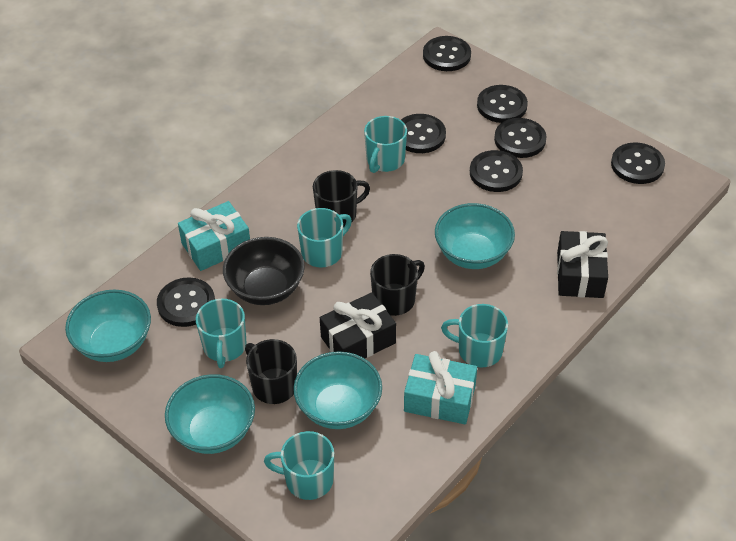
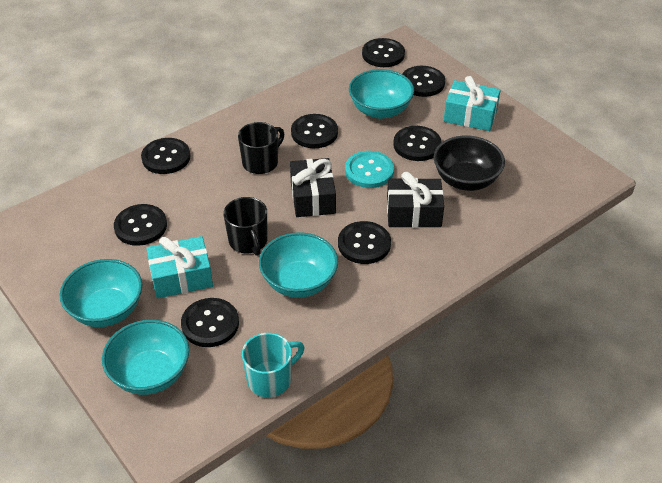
black button: 7 -> 8
black mug: 3 -> 2
turquoise button: 0 -> 1
turquoise mug: 5 -> 1

